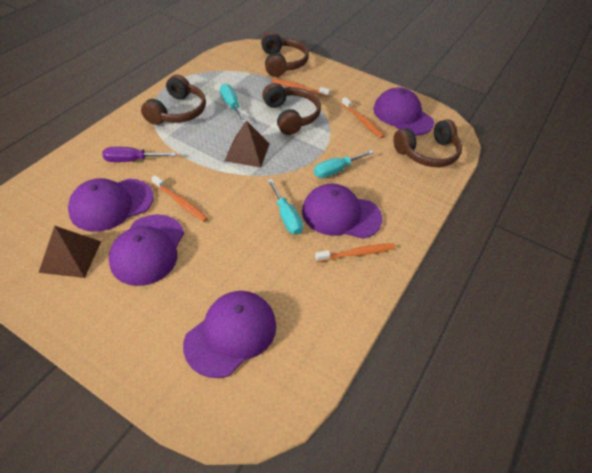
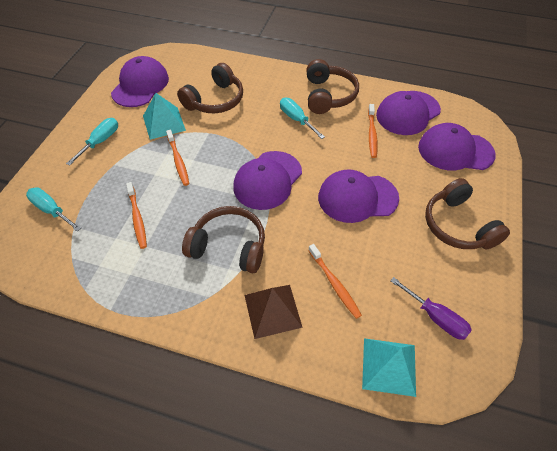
brown pyramid: 2 -> 1
turquoise pyramid: 0 -> 2

